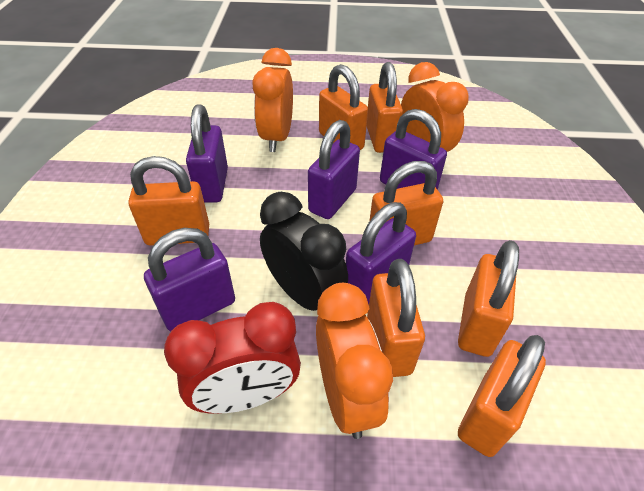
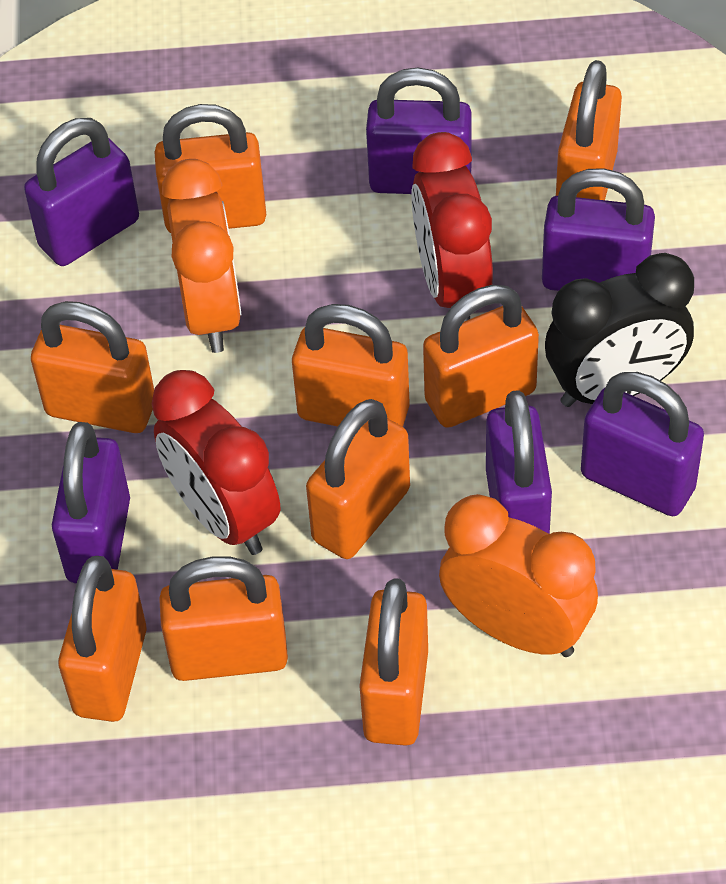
orange clock: 3 -> 2
orange padlock: 7 -> 9
purple padlock: 5 -> 6
red clock: 1 -> 2

